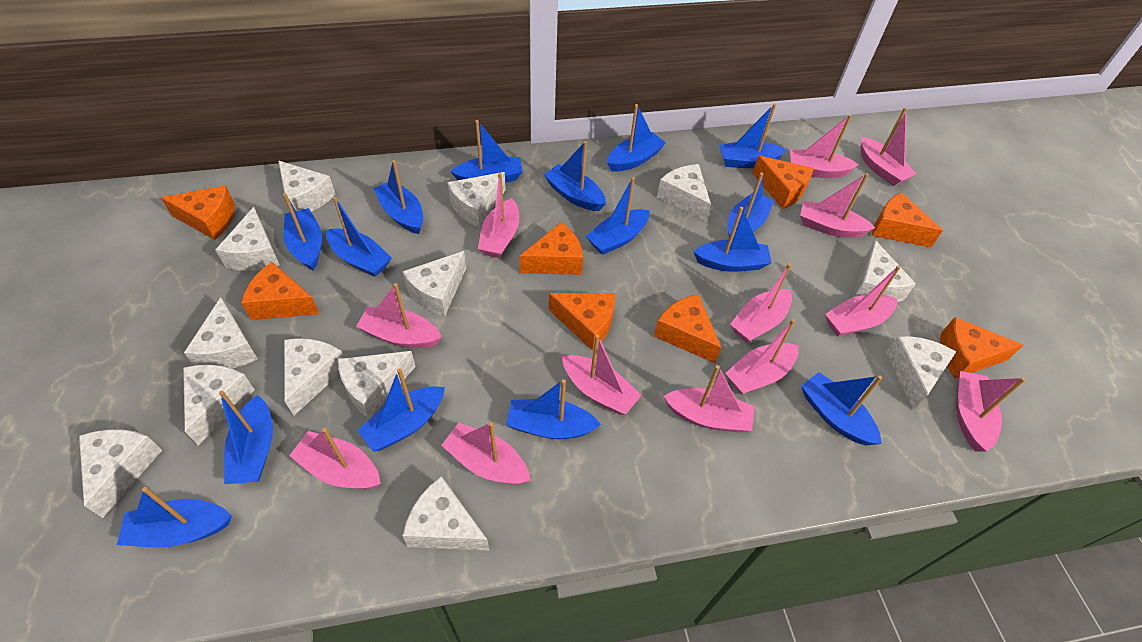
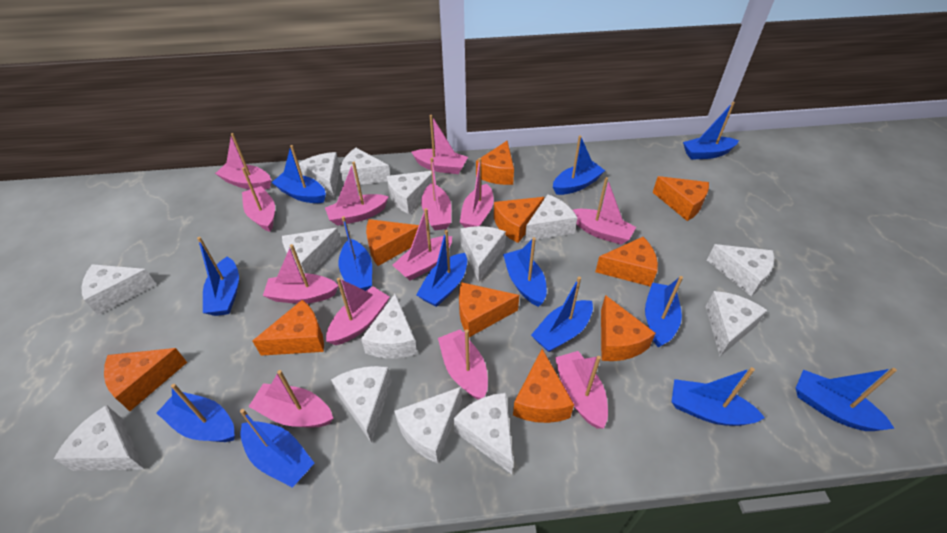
blue boat: 15 -> 13
orange cheese: 8 -> 10
white cheese: 13 -> 14

